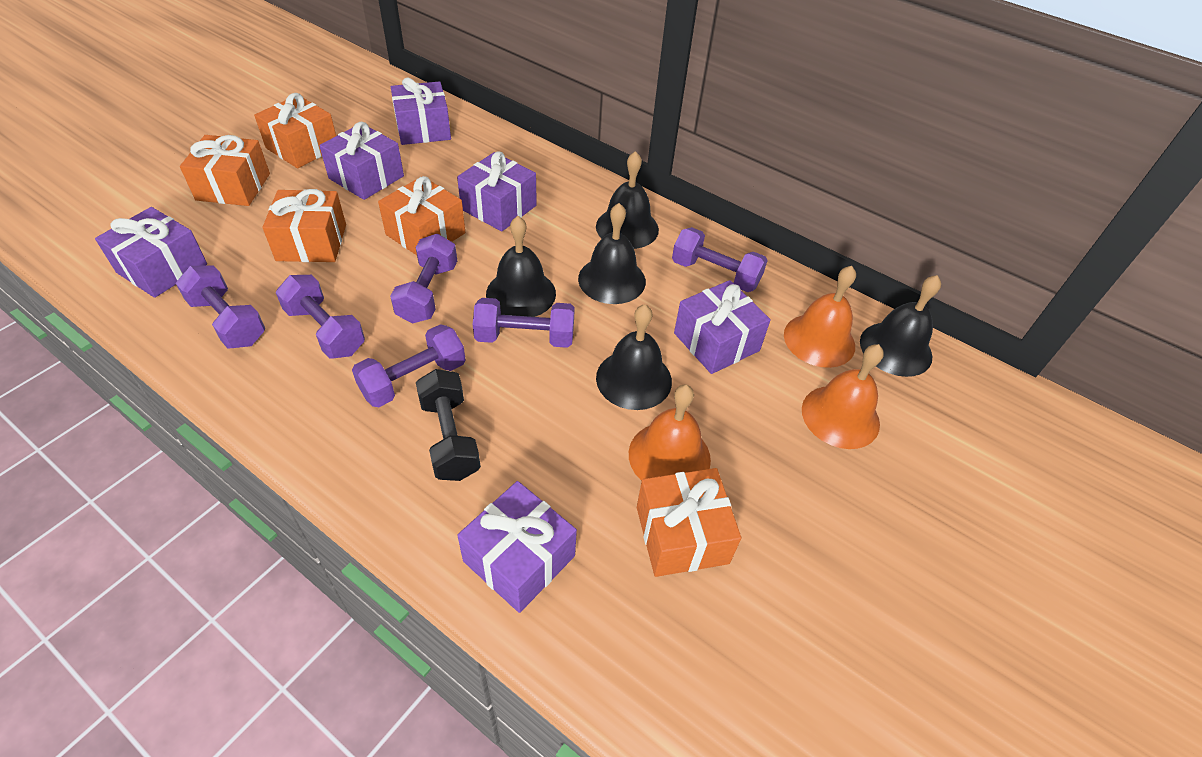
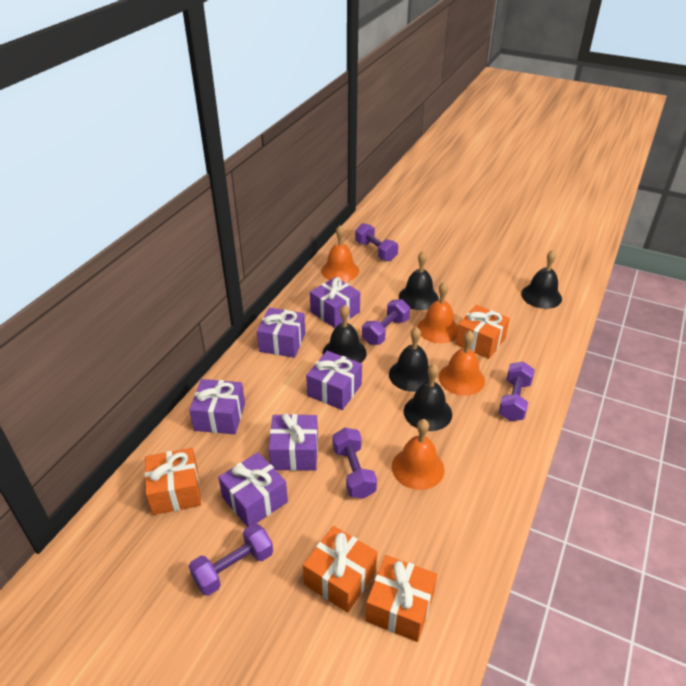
black dumbbell: 1 -> 0
orange bell: 3 -> 4
orange gift: 5 -> 4
purple dumbbell: 6 -> 5

